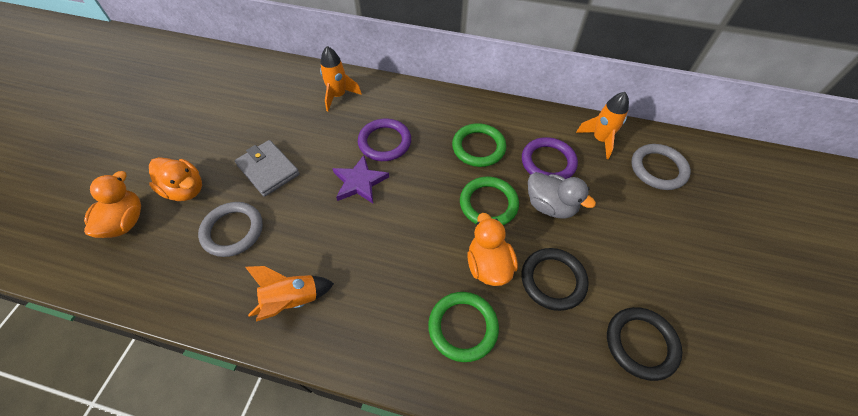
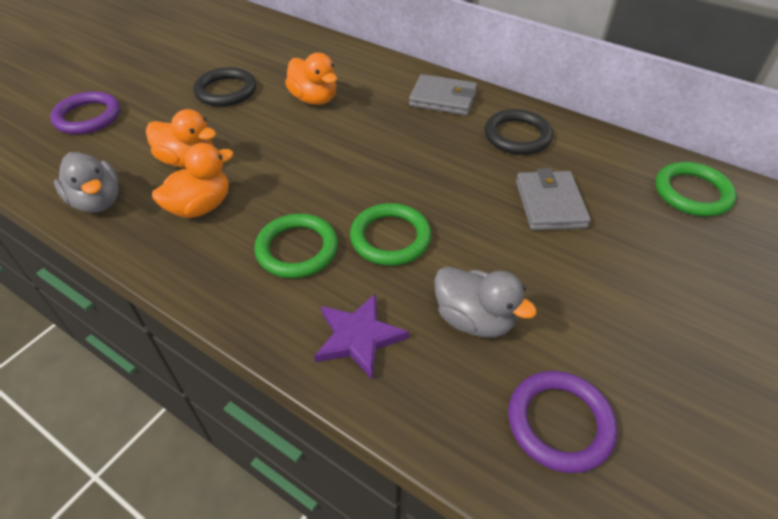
grey duck: 1 -> 2
grey ring: 2 -> 0
grey wallet: 1 -> 2
orange rocket: 3 -> 0

